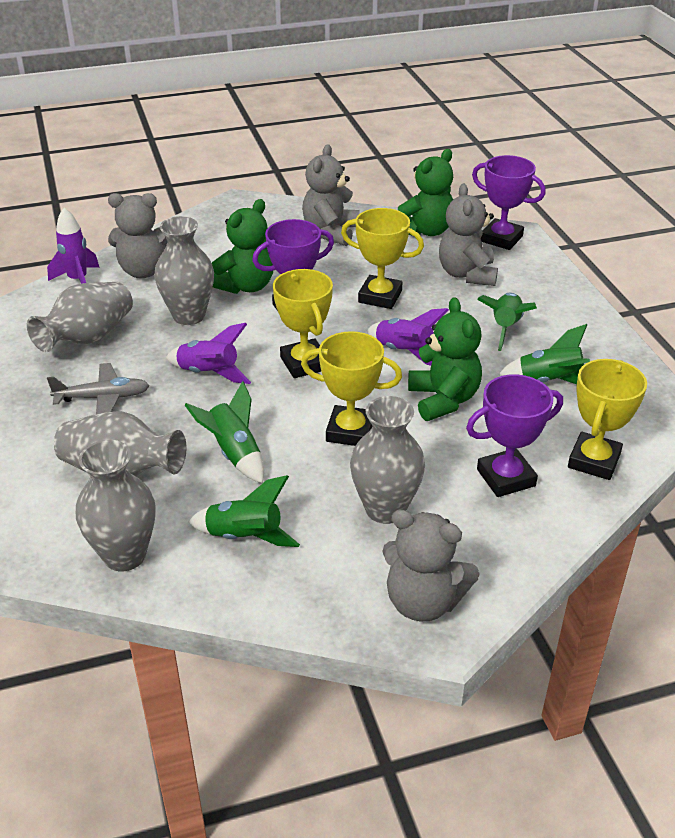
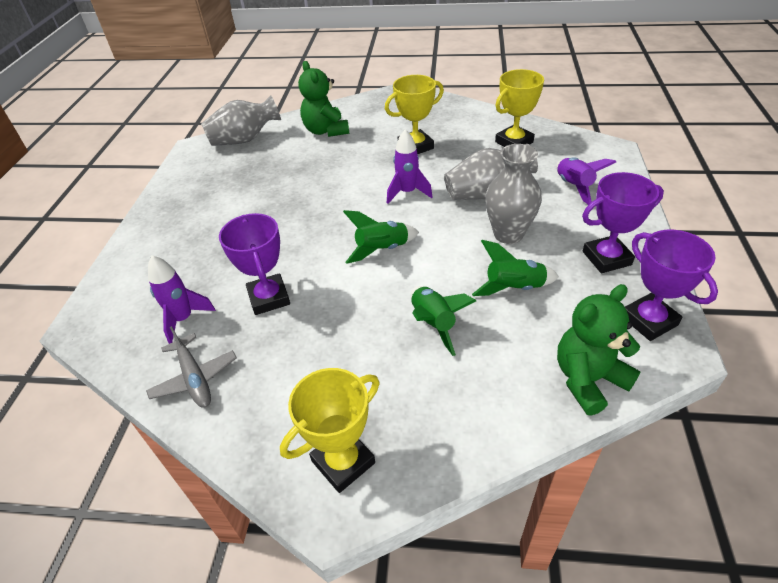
green rocket: 4 -> 3
green teddy bear: 3 -> 2
grey teddy bear: 4 -> 0
grey vase: 5 -> 3
yellow trophy: 4 -> 3

